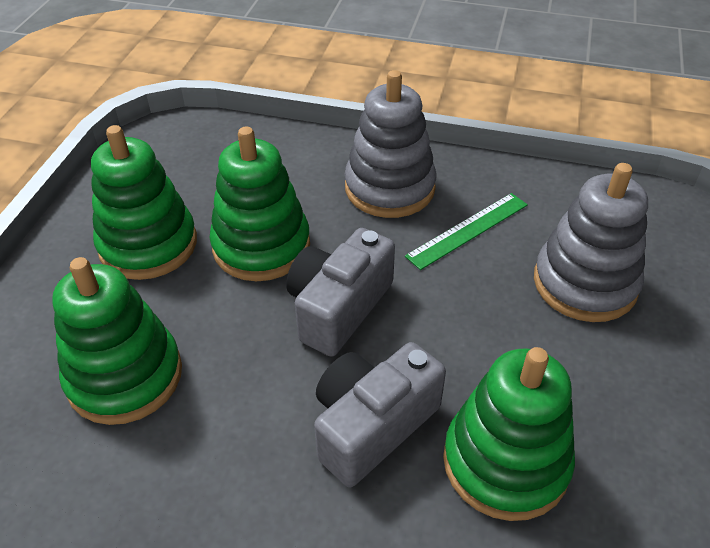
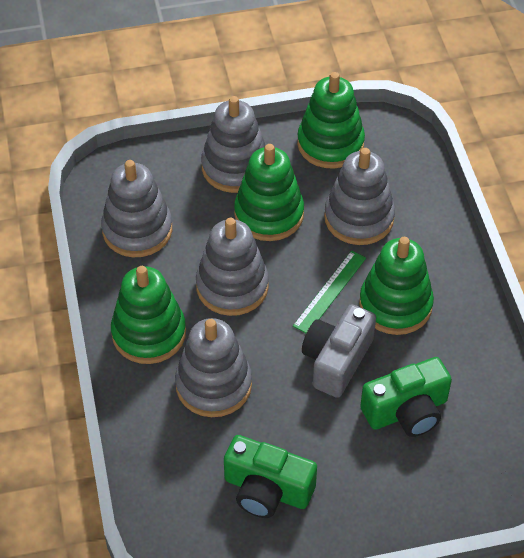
green camera: 0 -> 2
grey camera: 2 -> 1
grey stacking toy: 2 -> 5

